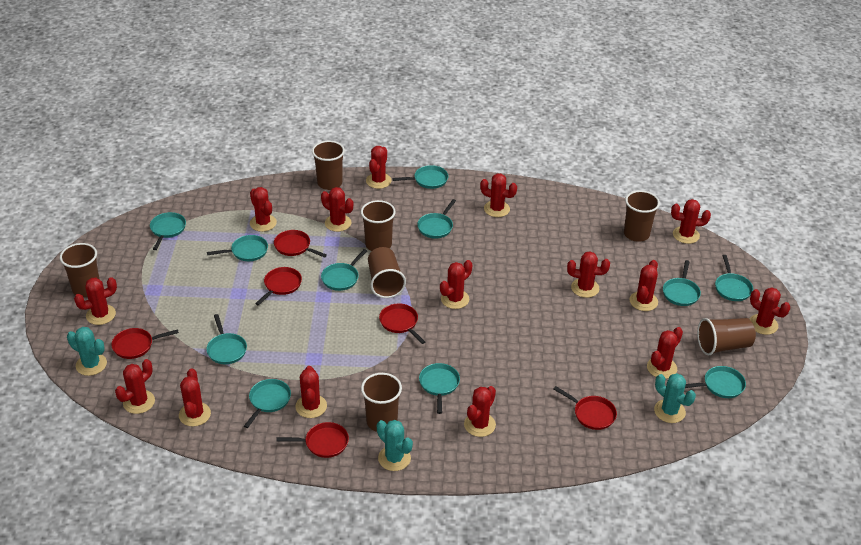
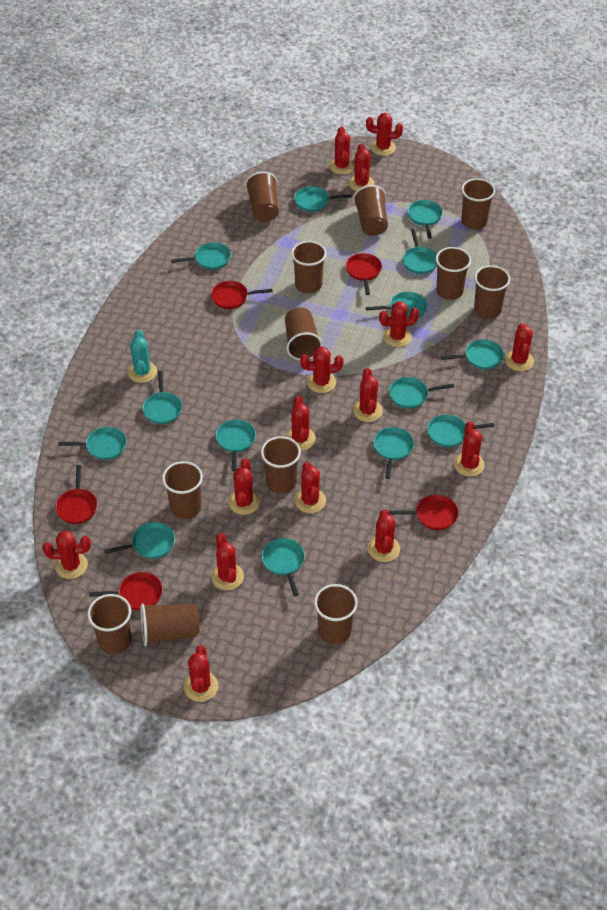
brown cup: 7 -> 12
red pan: 6 -> 5
turquoise cactus: 3 -> 1
turquoise pan: 11 -> 14

